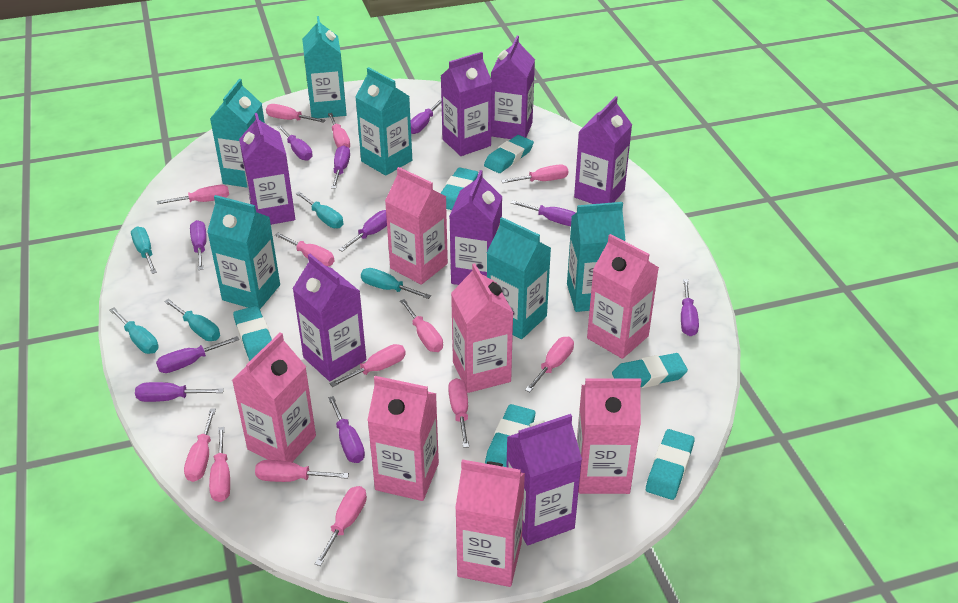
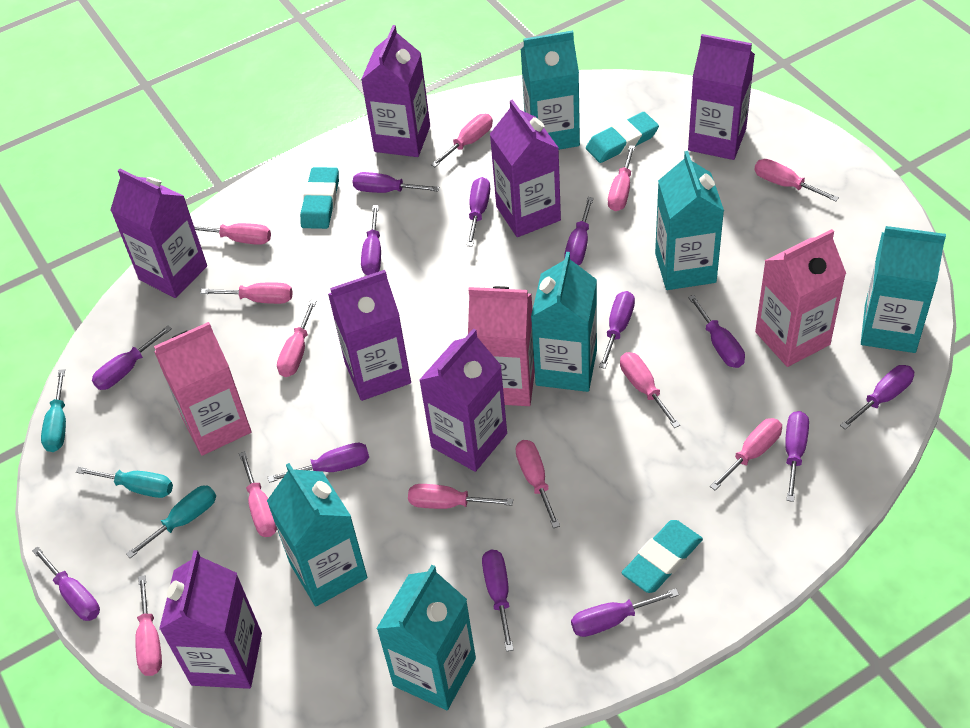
pink carton: 7 -> 3
pink screwdriver: 13 -> 12
purple screwdriver: 10 -> 13
turquoise eraser: 6 -> 3
turquoise screwdriver: 5 -> 3

